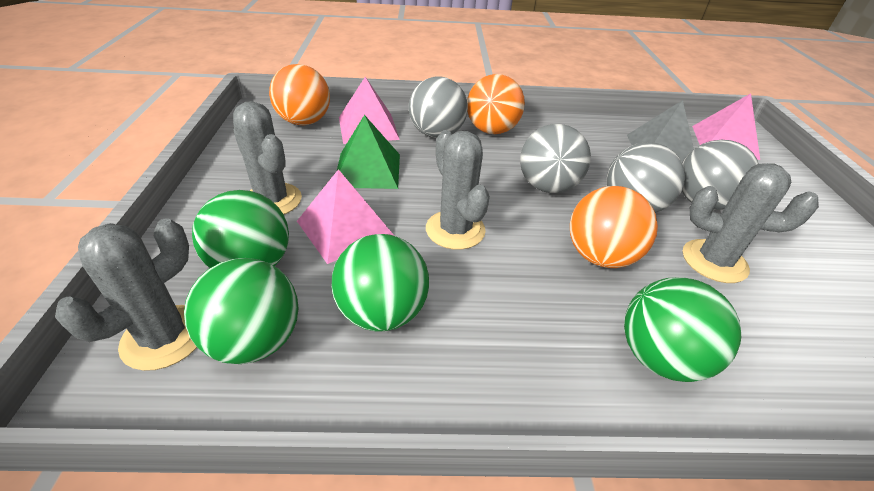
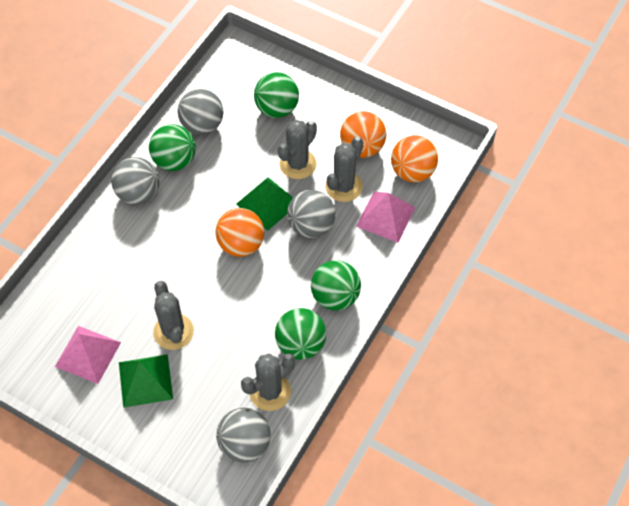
green pyramid: 1 -> 2
grey pyramid: 1 -> 0
pink pyramid: 3 -> 2

